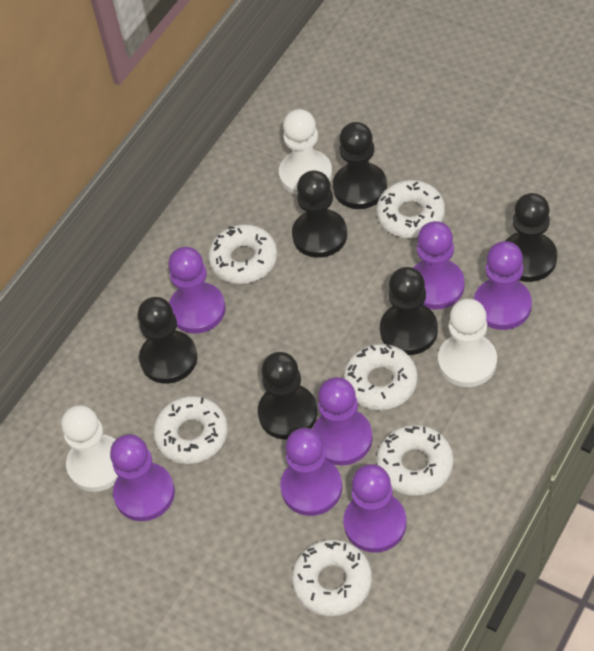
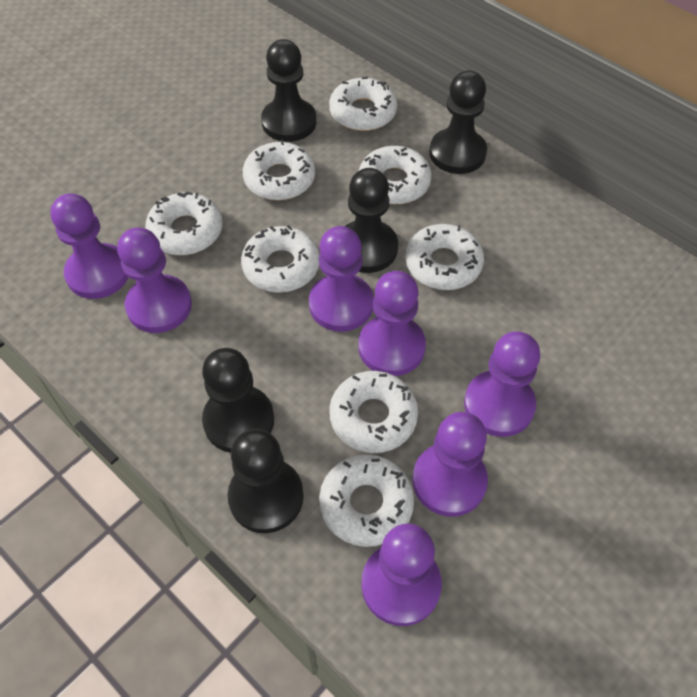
black pawn: 6 -> 5
white donut: 6 -> 8
white pawn: 3 -> 0

